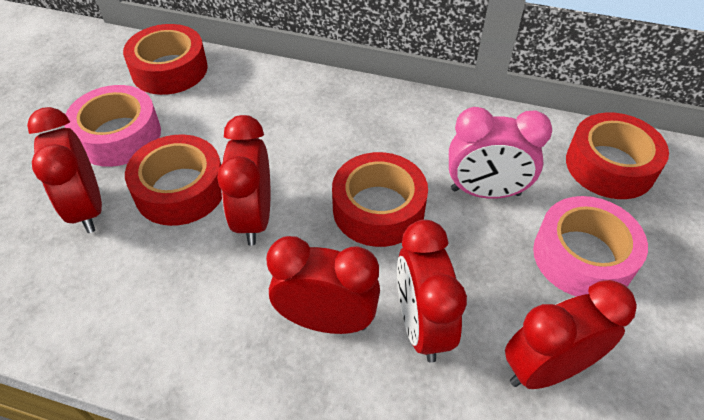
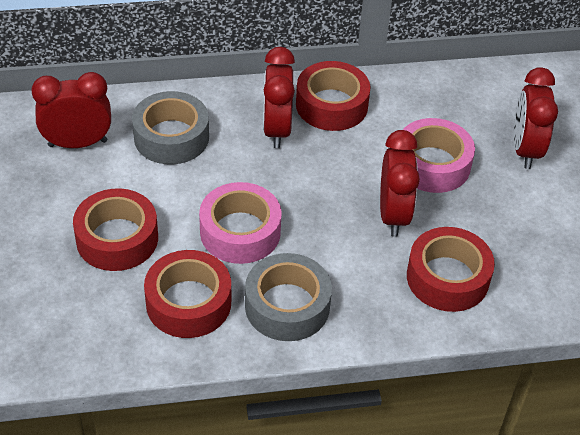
grey tape: 0 -> 2
pink clock: 1 -> 0
red clock: 5 -> 4

